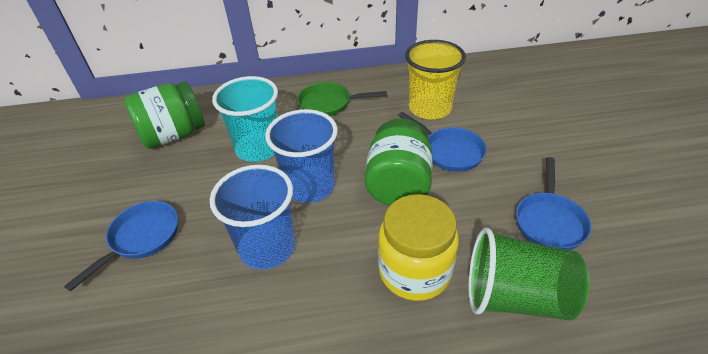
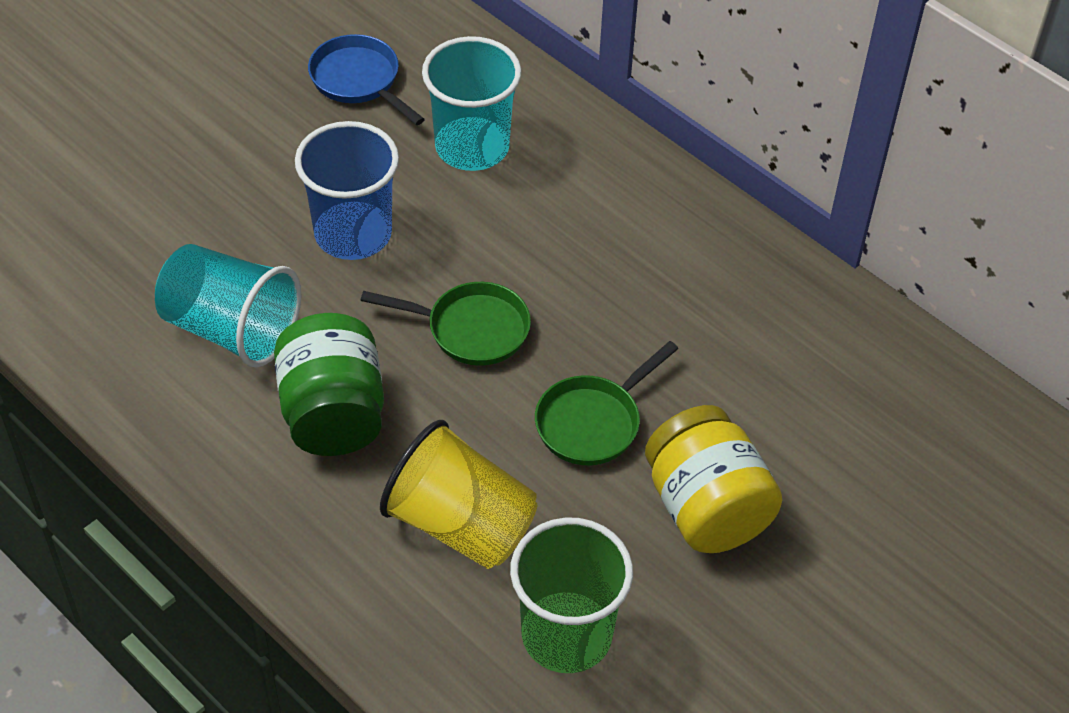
blue cup: 2 -> 1
blue pan: 3 -> 1
green jar: 2 -> 1
green pan: 1 -> 2
turquoise cup: 1 -> 2

